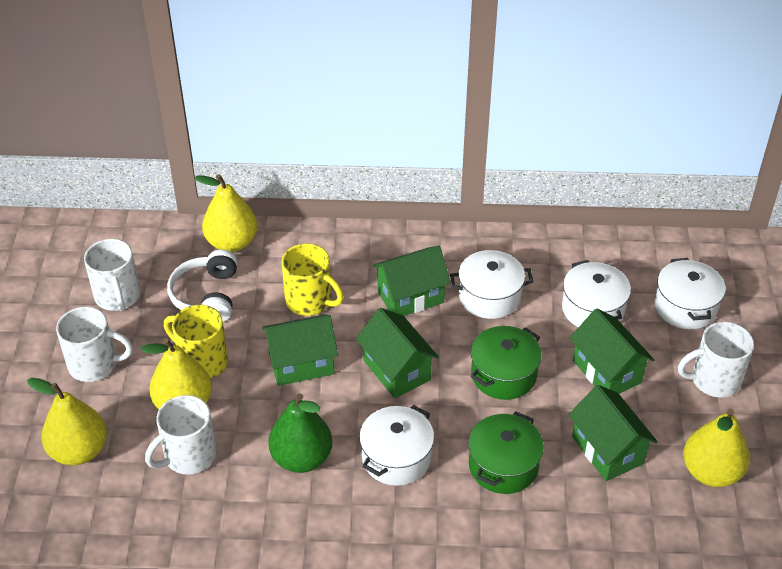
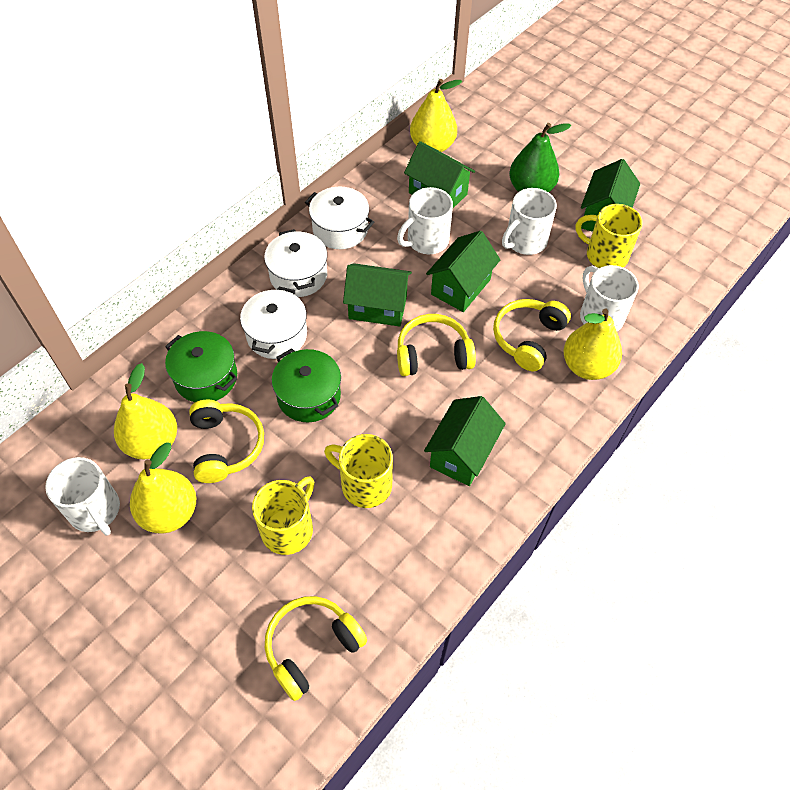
white headphones: 1 -> 0
white pot: 4 -> 3
yellow headphones: 0 -> 4
yellow mug: 2 -> 3

